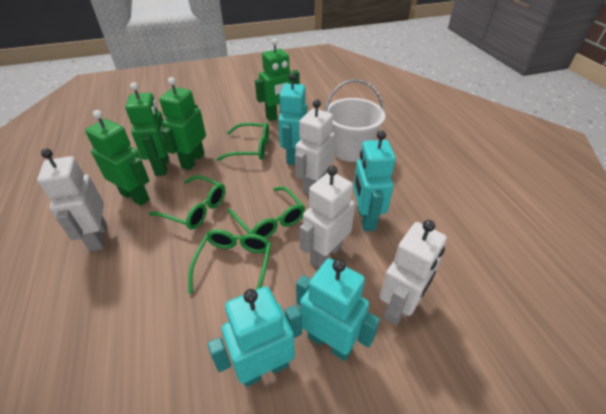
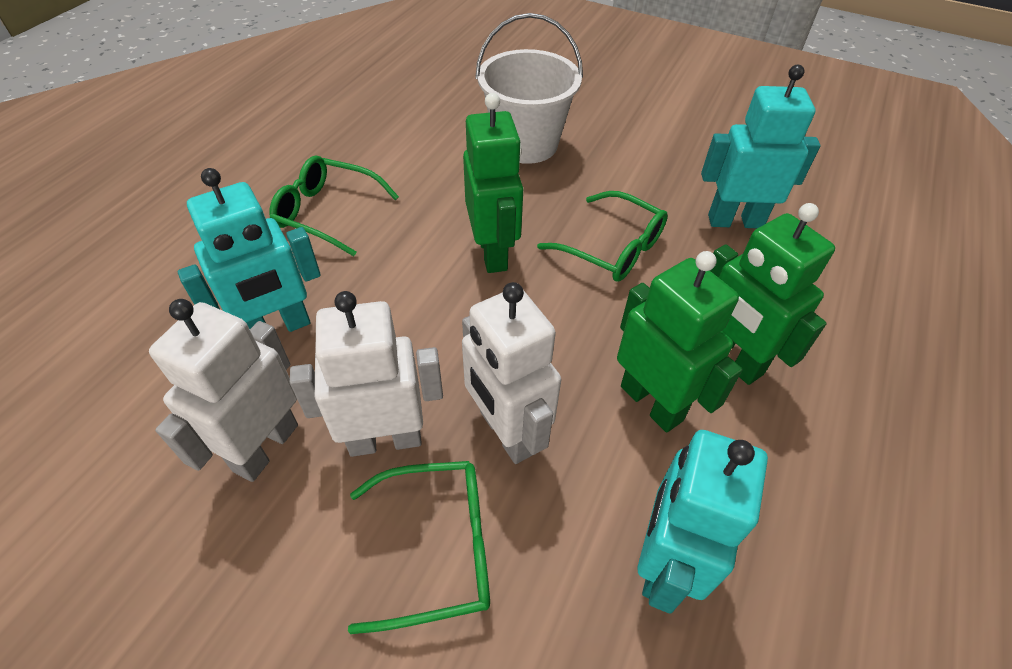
green glasses: 4 -> 3
green robot: 4 -> 3
turquoise robot: 4 -> 3
white robot: 4 -> 3

